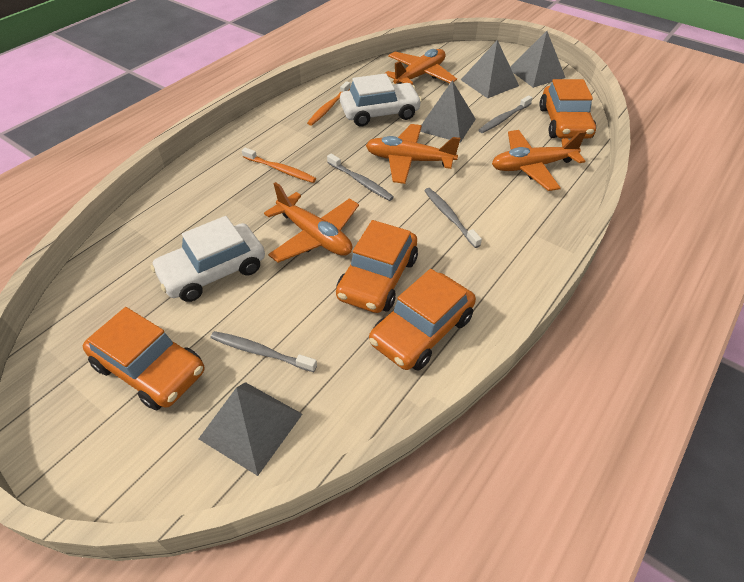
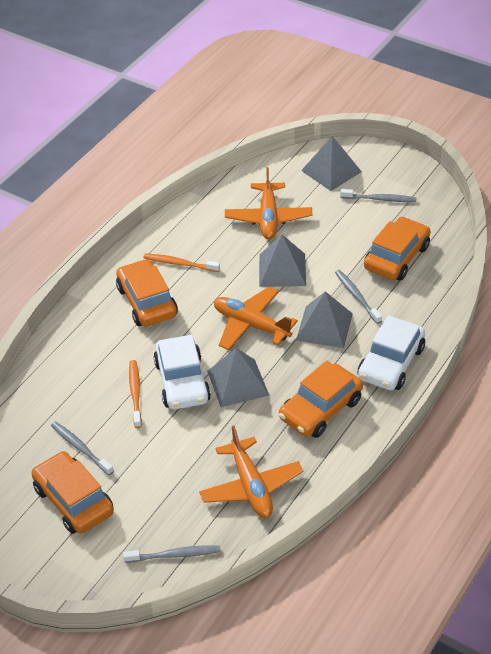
orange plane: 4 -> 3

